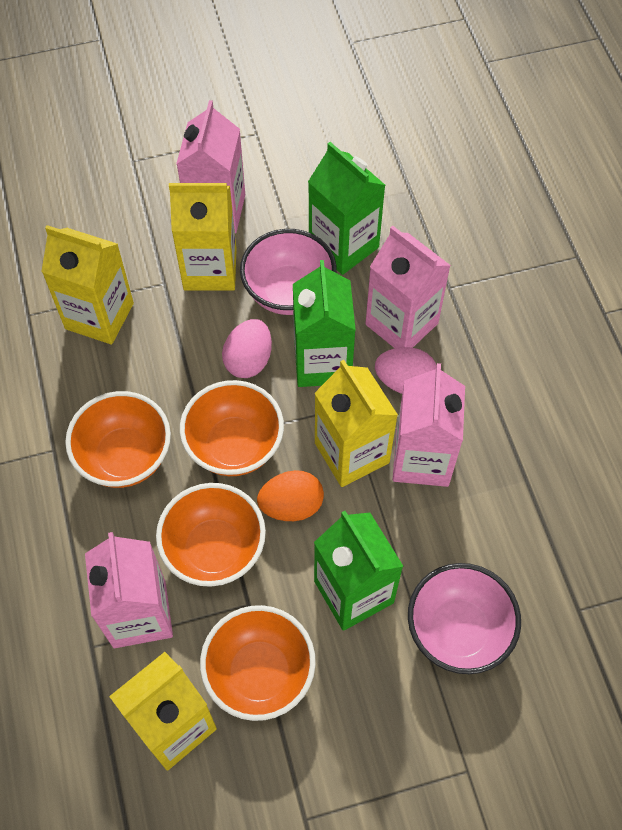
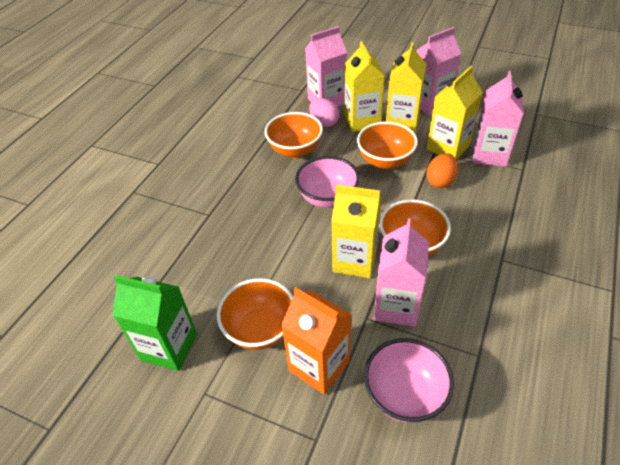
green carton: 3 -> 1
orange carton: 0 -> 1
pink egg: 2 -> 1

